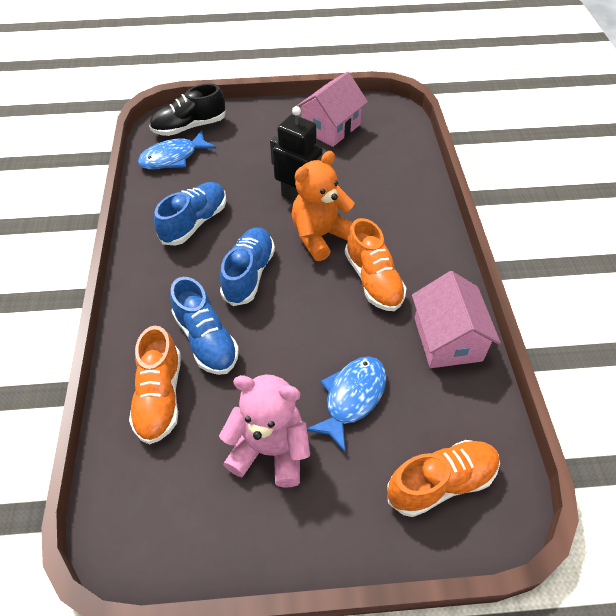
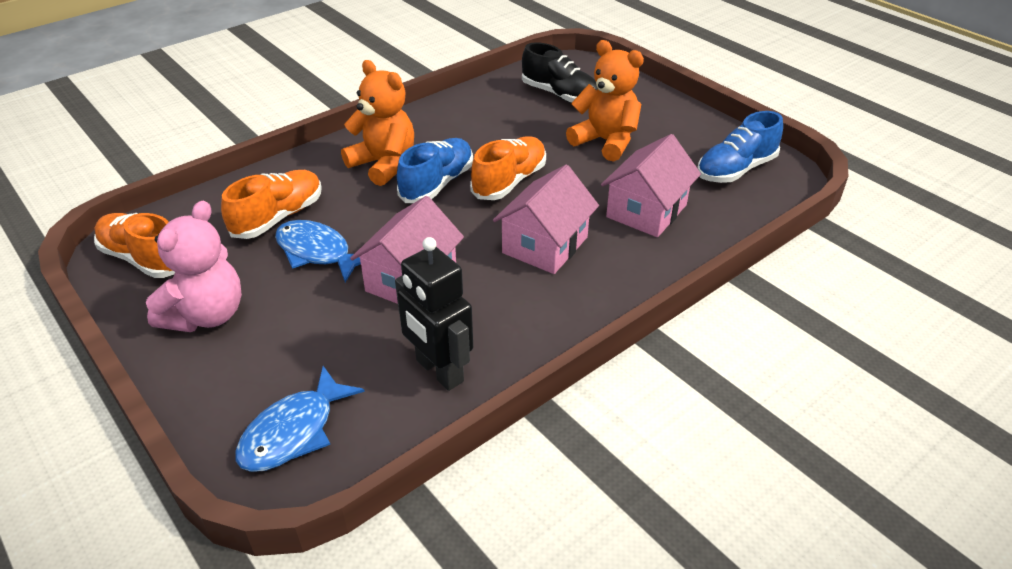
blue shoe: 3 -> 2
orange teddy bear: 1 -> 2
pink house: 2 -> 3

